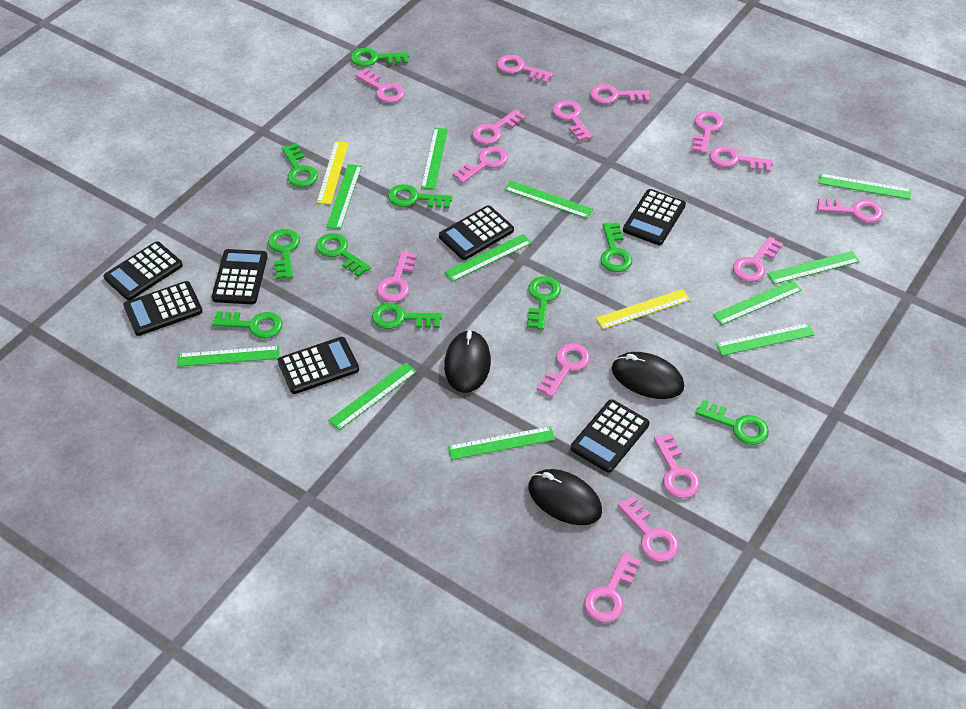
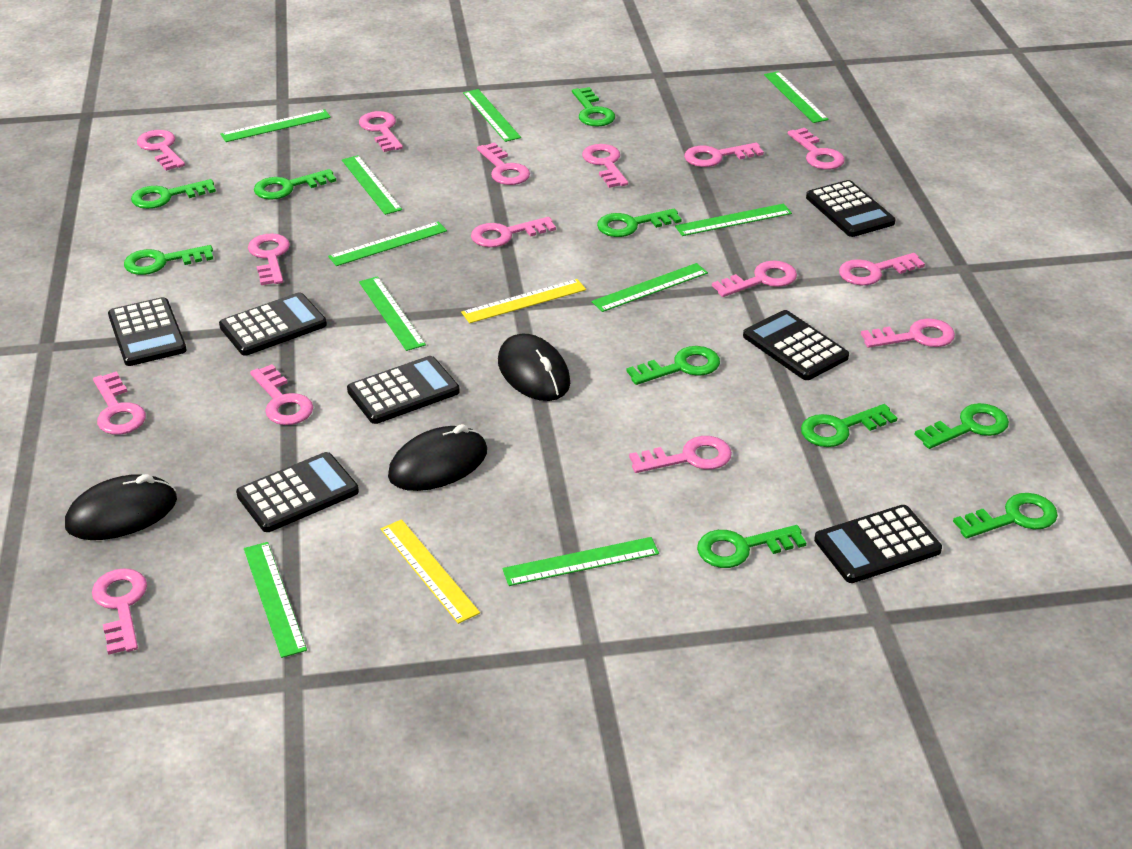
green ruler: 11 -> 10

